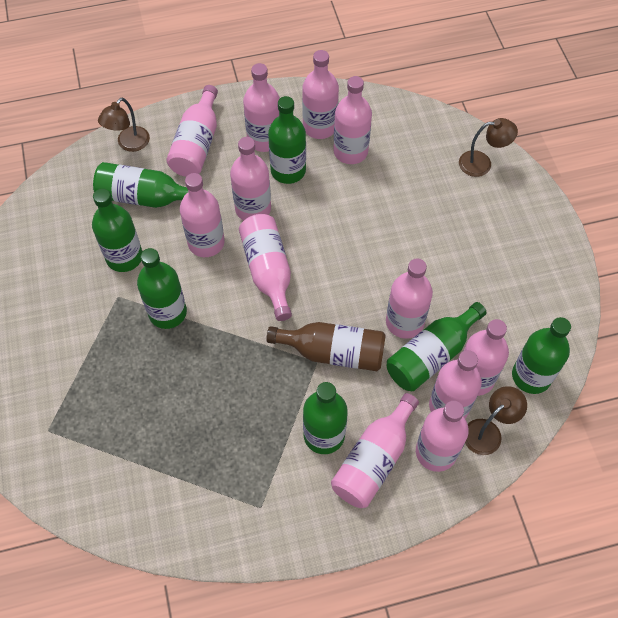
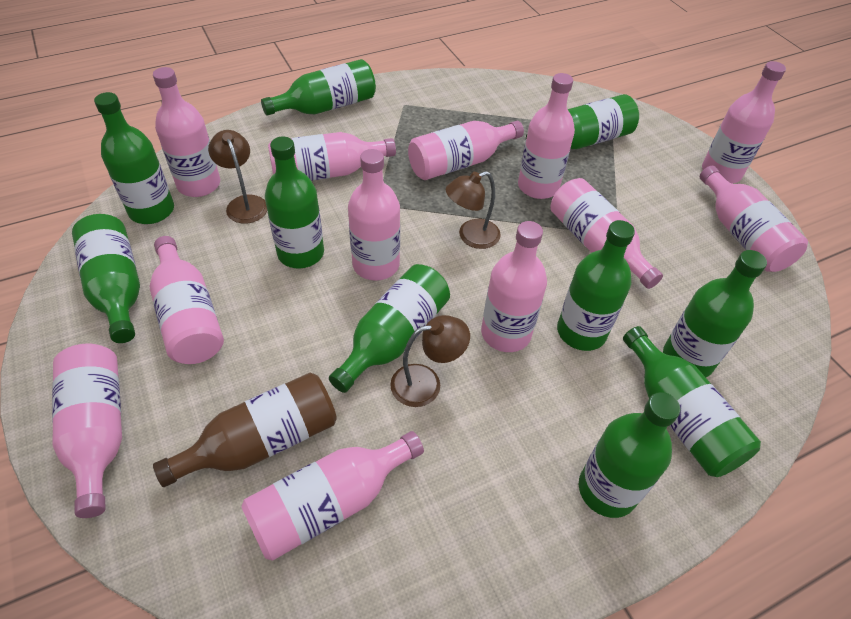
green bottle: 7 -> 10

